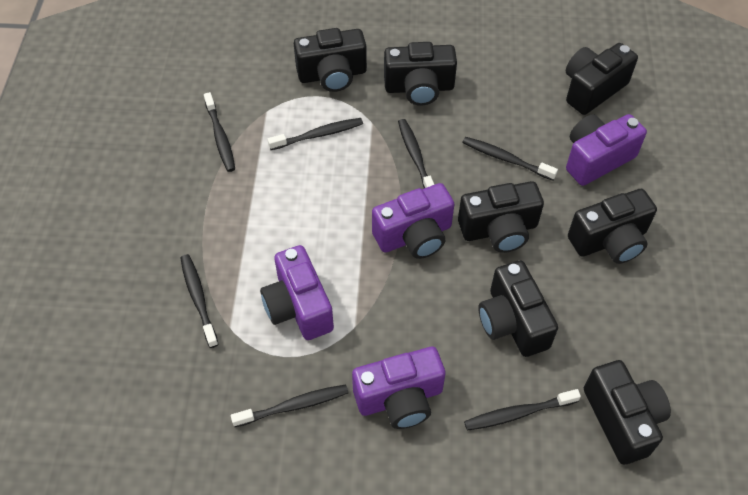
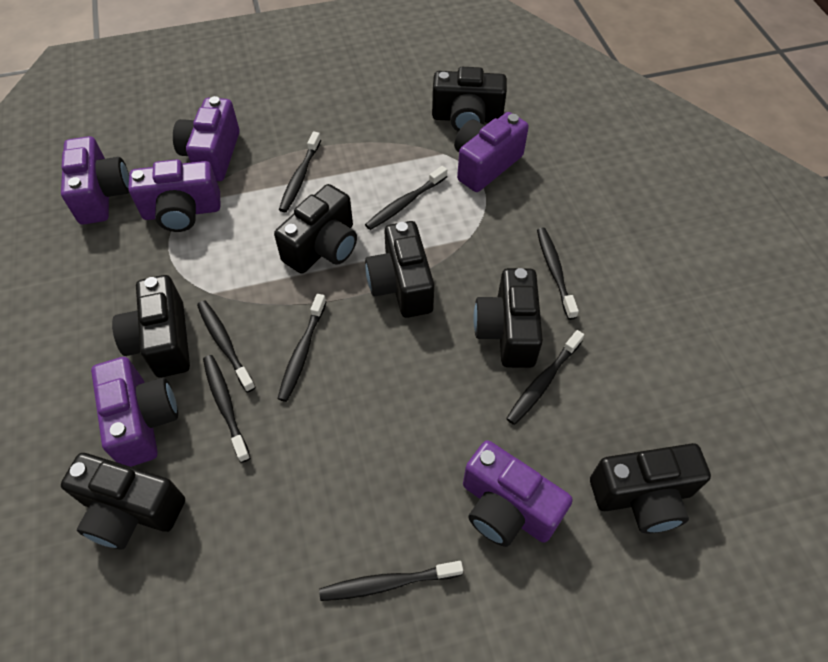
black toothbrush: 7 -> 8
purple camera: 4 -> 6

